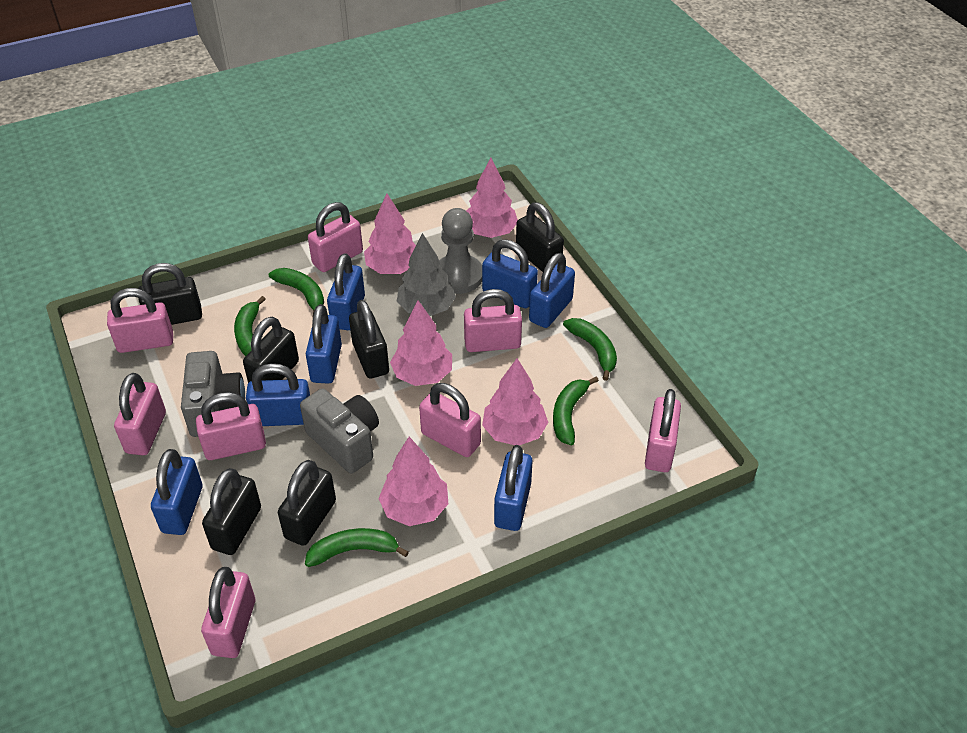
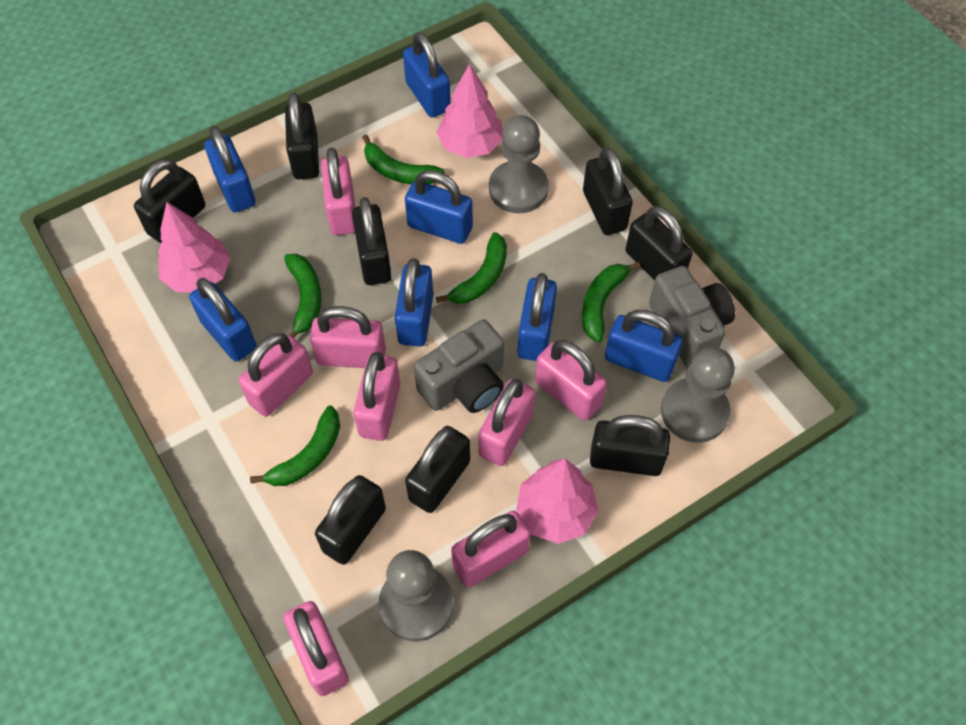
black padlock: 6 -> 8
grey pawn: 1 -> 3
grey tree: 1 -> 0
pink tree: 5 -> 3

